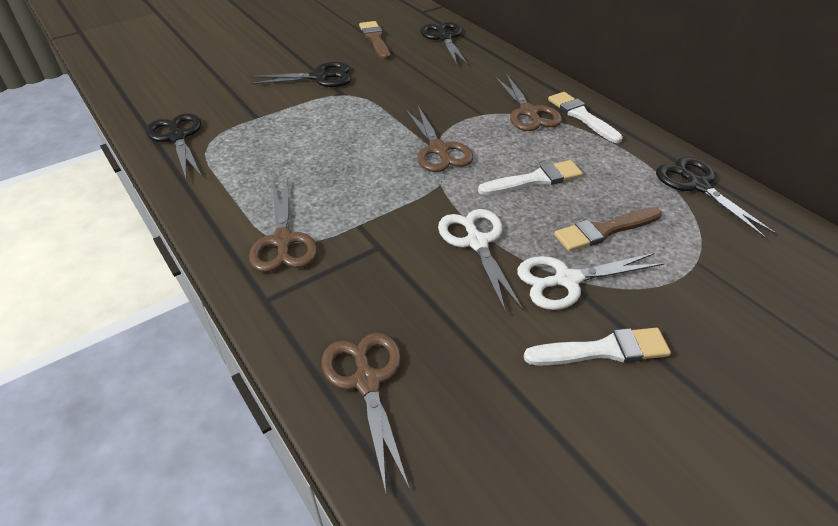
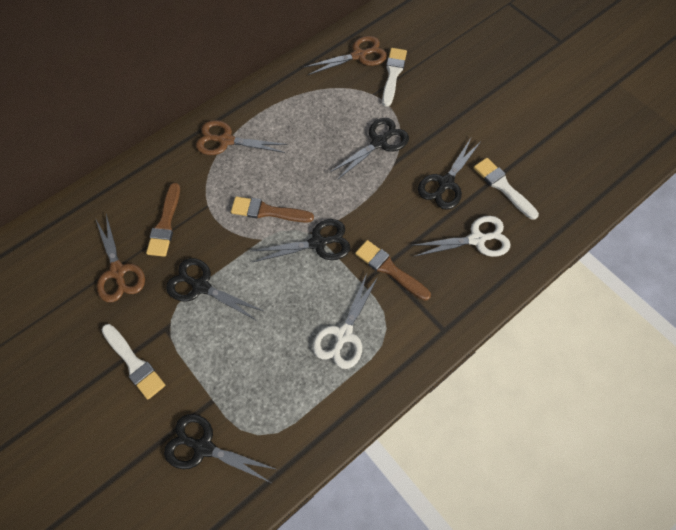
black scissors: 4 -> 5
brown brush: 2 -> 3
brown scissors: 4 -> 3

